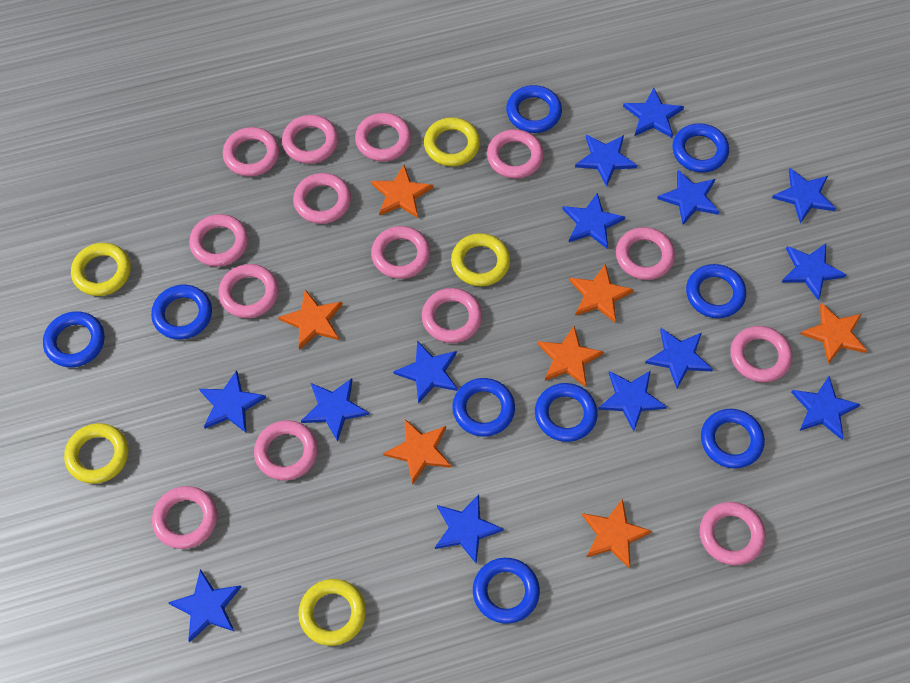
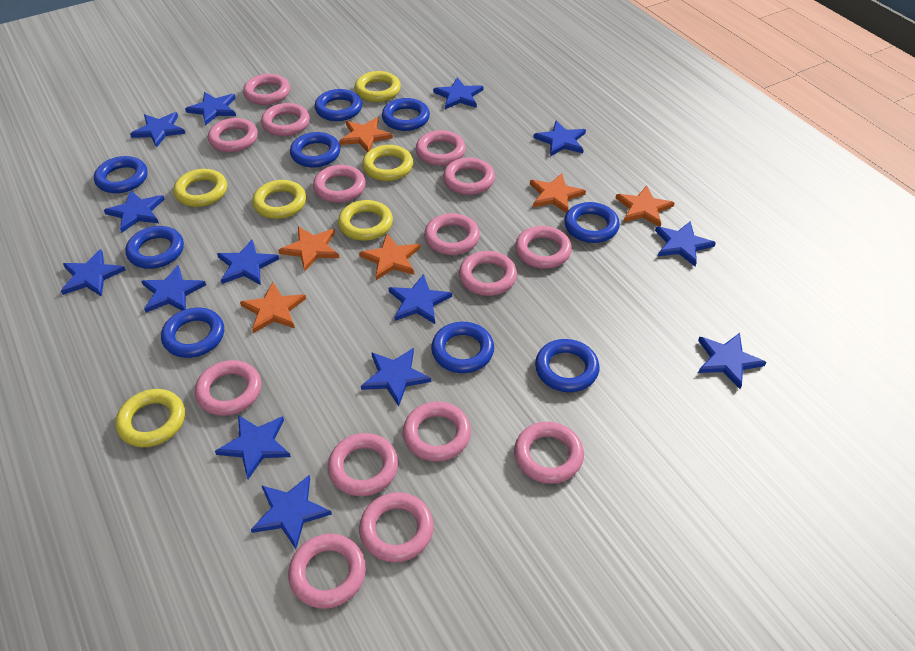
orange star: 7 -> 6
pink ring: 14 -> 15
yellow ring: 5 -> 6

